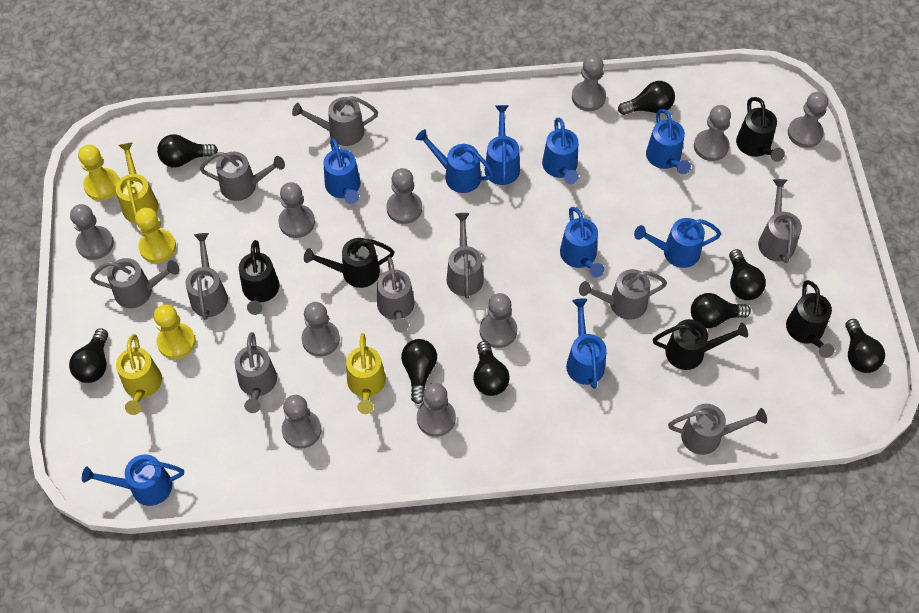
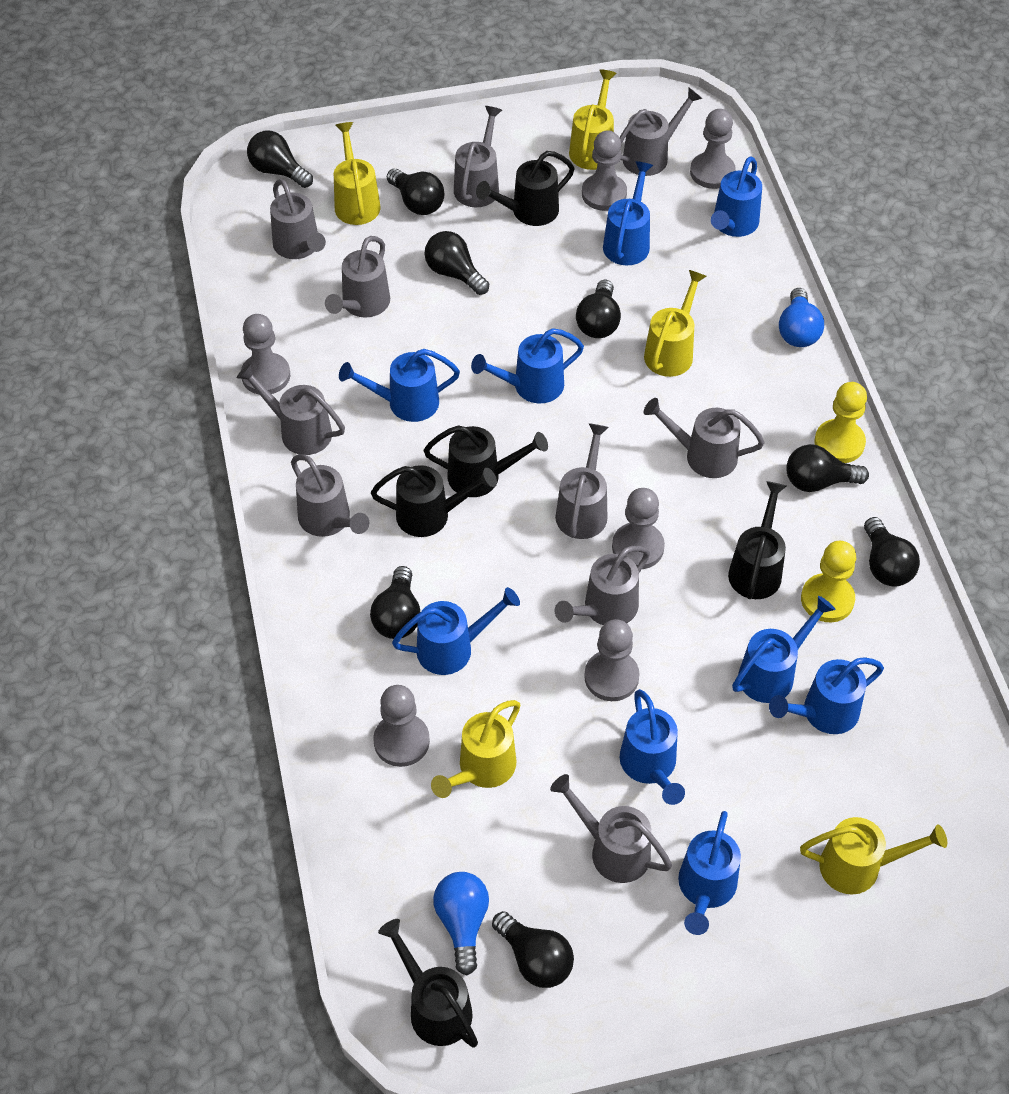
blue light bulb: 0 -> 2
grey pawn: 10 -> 6
yellow pawn: 3 -> 2
yellow watering can: 3 -> 5

